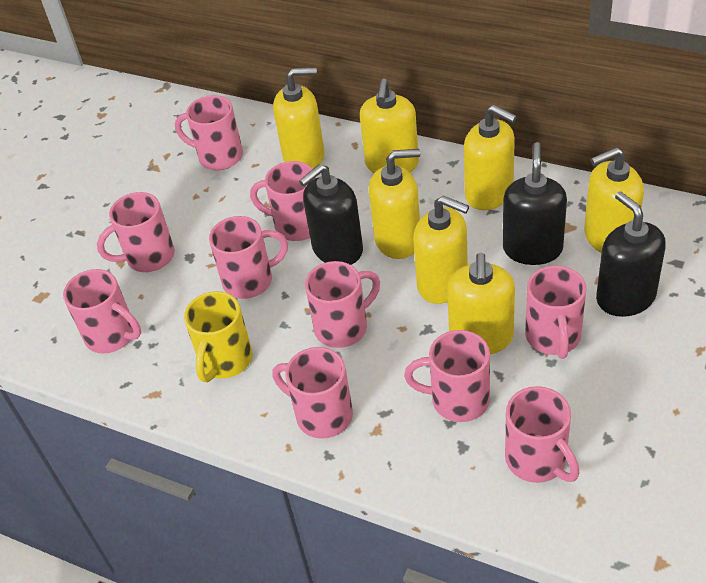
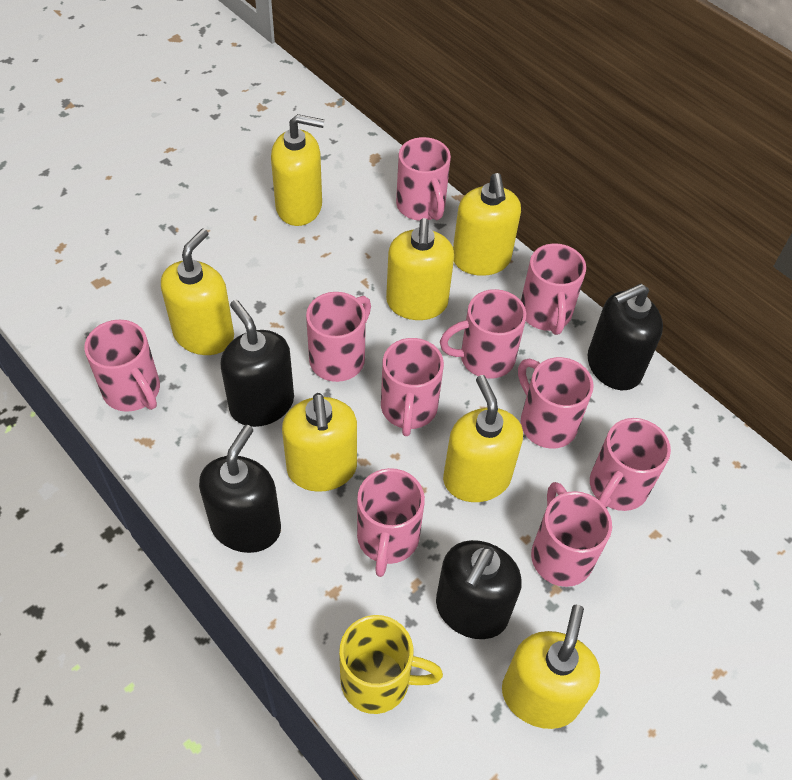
black soap dispenser: 3 -> 4

